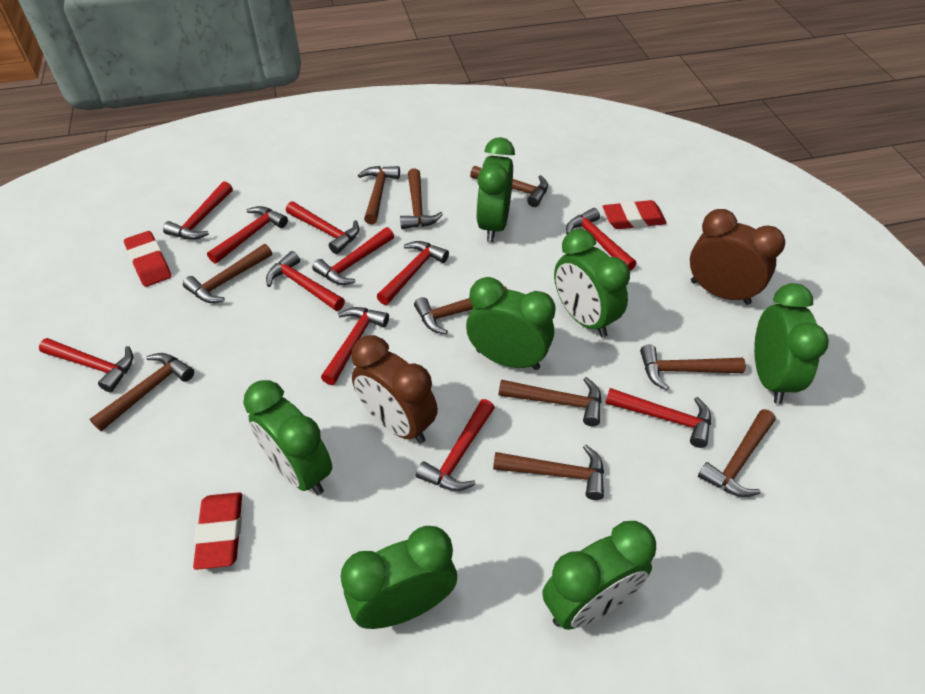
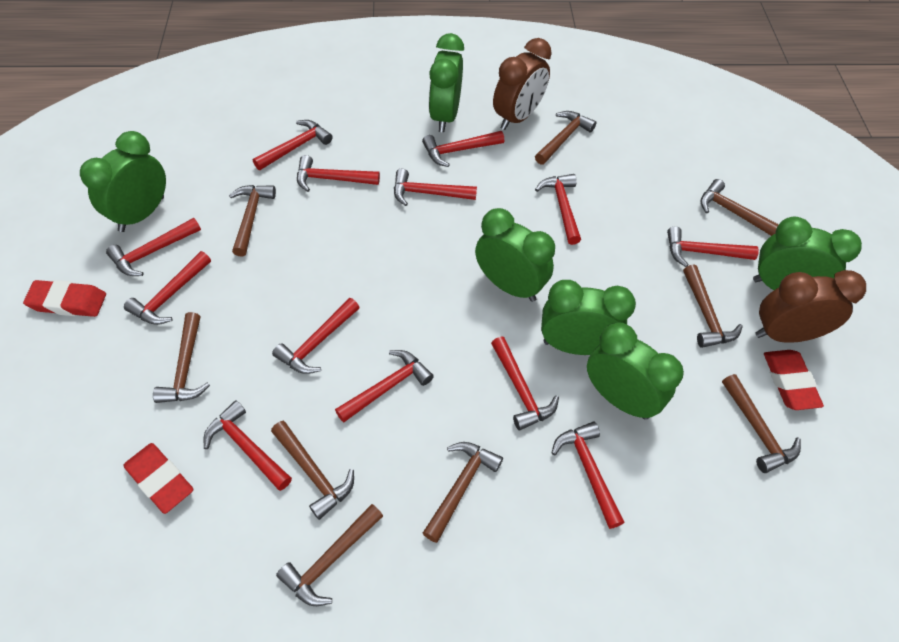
brown hammer: 10 -> 9
green clock: 7 -> 6
red hammer: 11 -> 13

